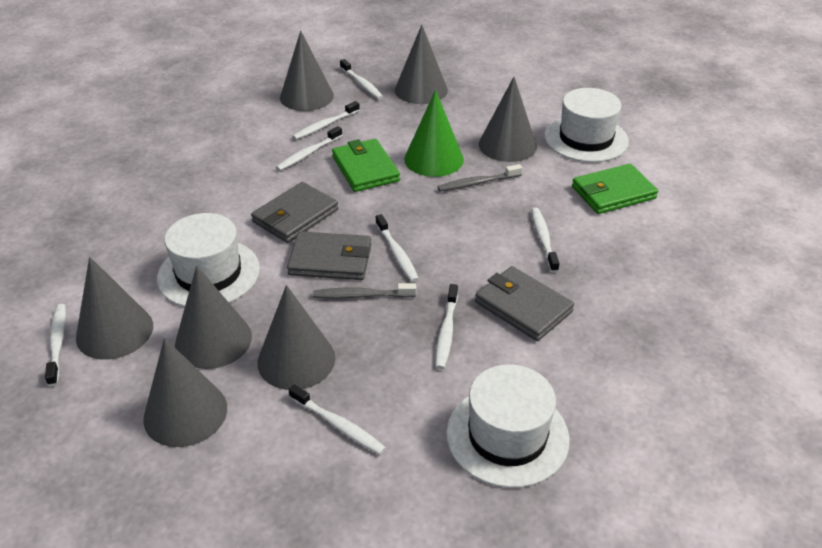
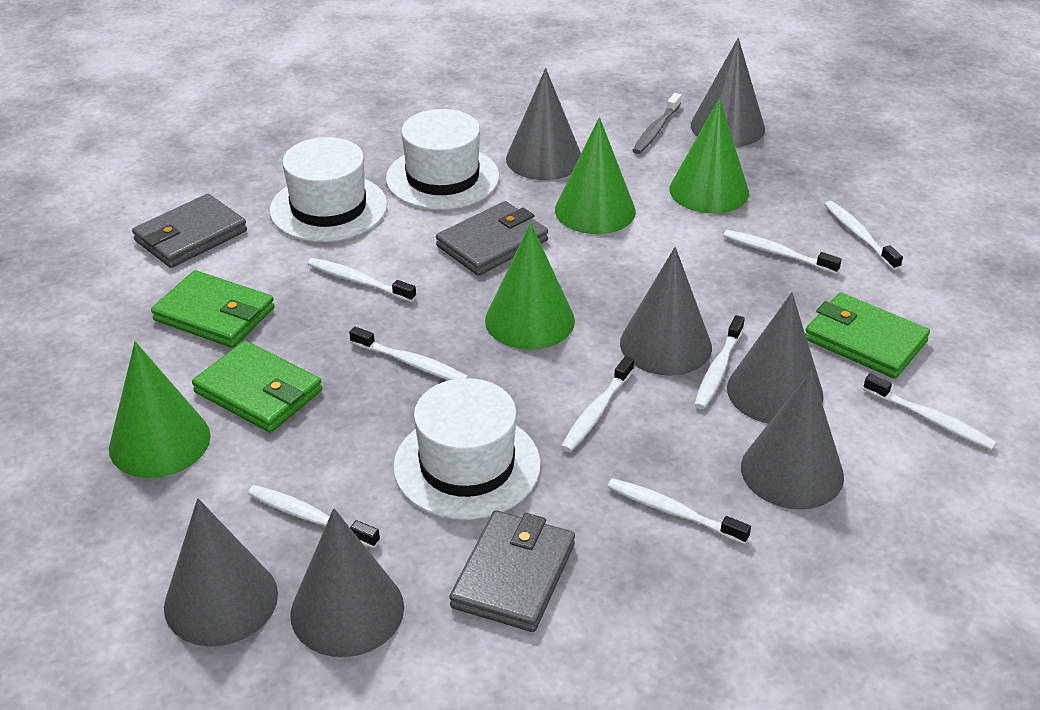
green cone: 1 -> 4
green wallet: 2 -> 3
grey toothbrush: 2 -> 1
white toothbrush: 8 -> 9

